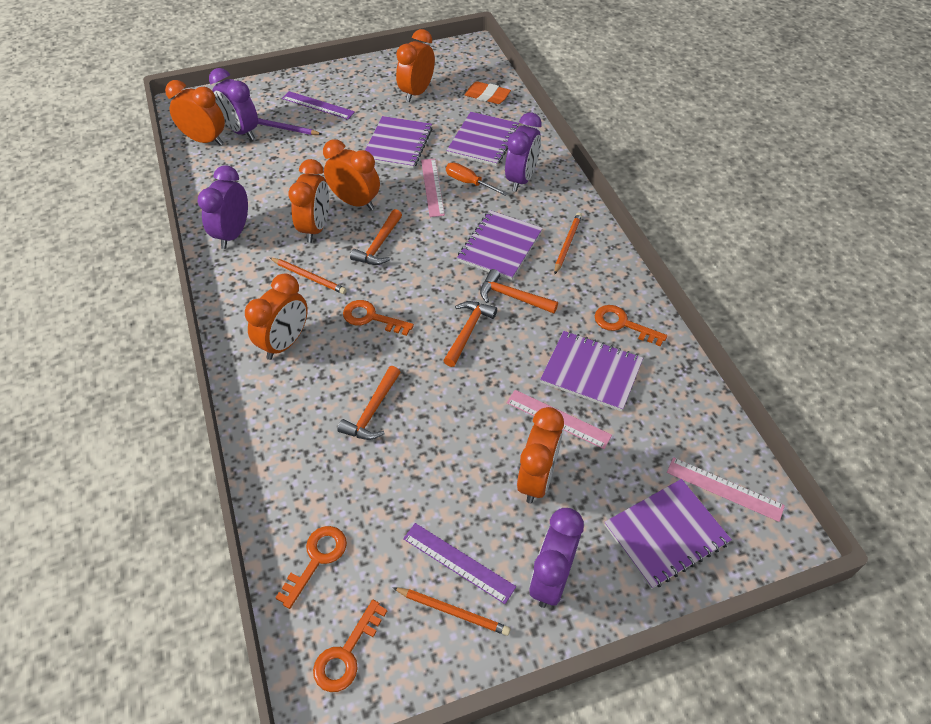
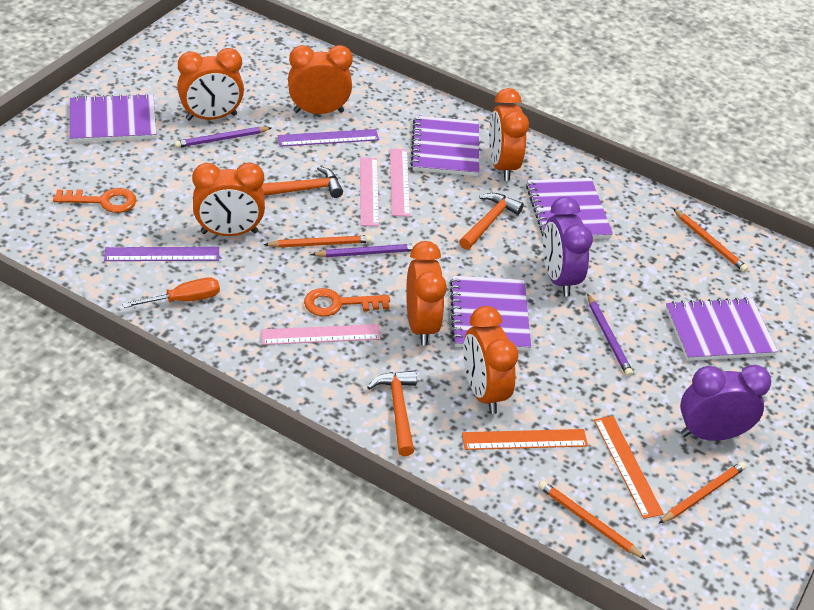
orange eraser: 1 -> 0
orange hammer: 4 -> 3
orange key: 4 -> 2
orange pencil: 3 -> 4
orange ruler: 0 -> 2
purple clock: 4 -> 2
purple pencil: 1 -> 3

